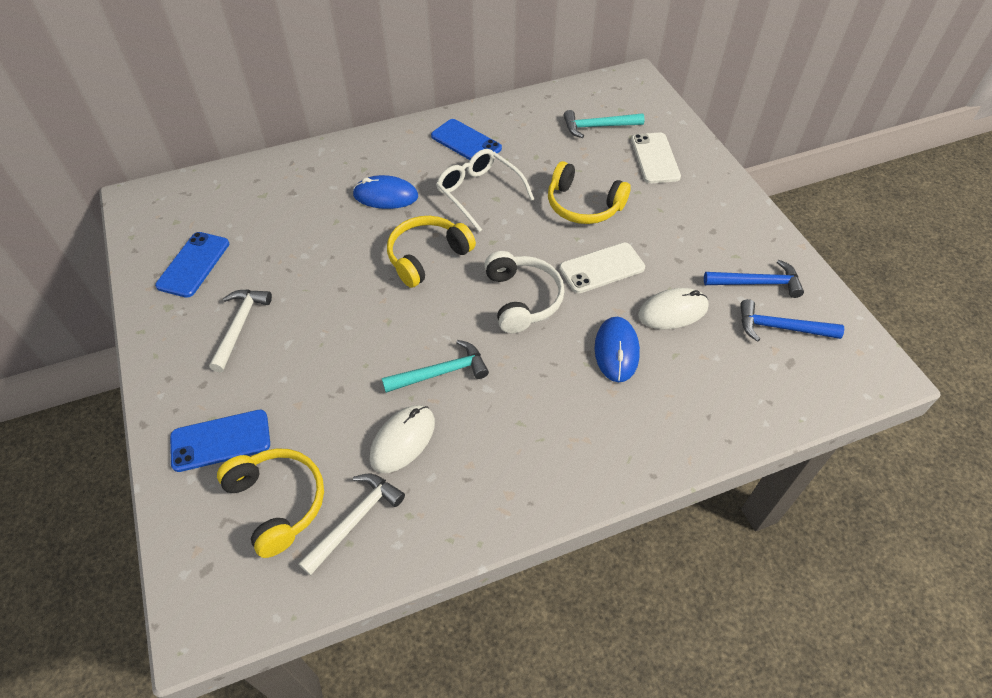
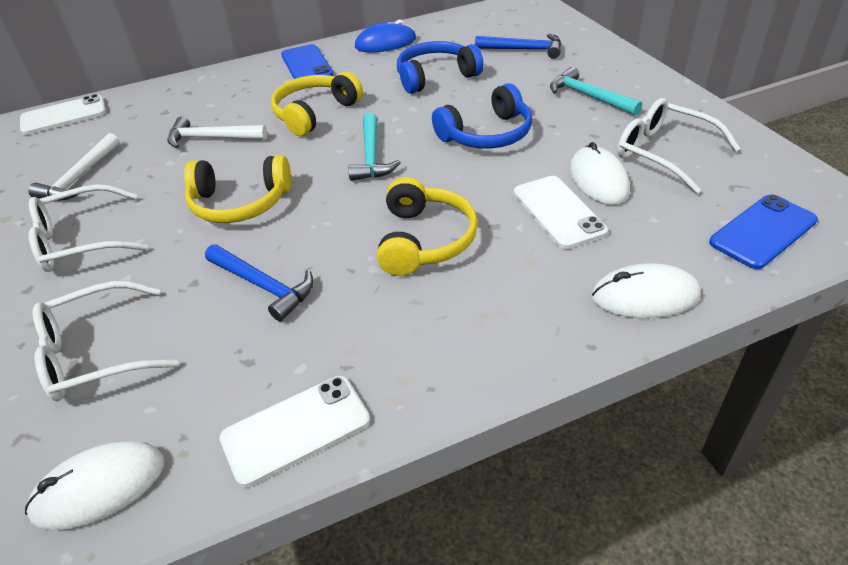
blue headphones: 0 -> 2
blue mouse: 2 -> 1
blue phone: 3 -> 2
white glasses: 1 -> 3
white headphones: 1 -> 0
white mouse: 2 -> 3
white phone: 2 -> 3

